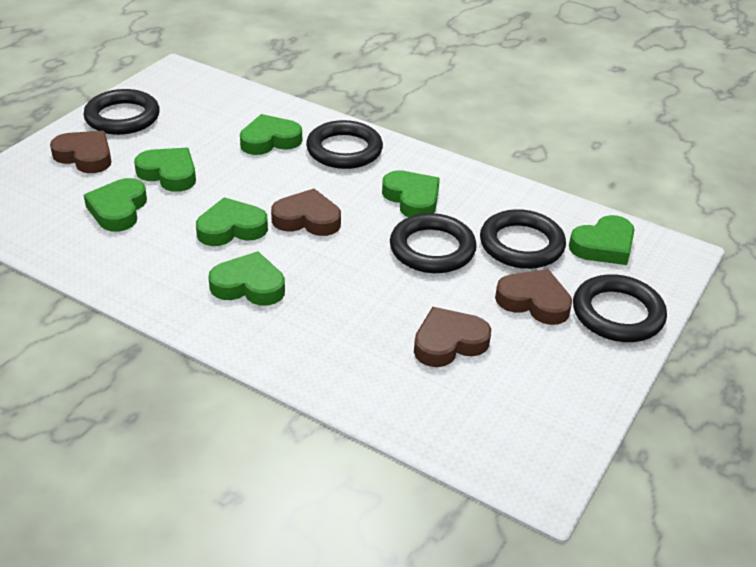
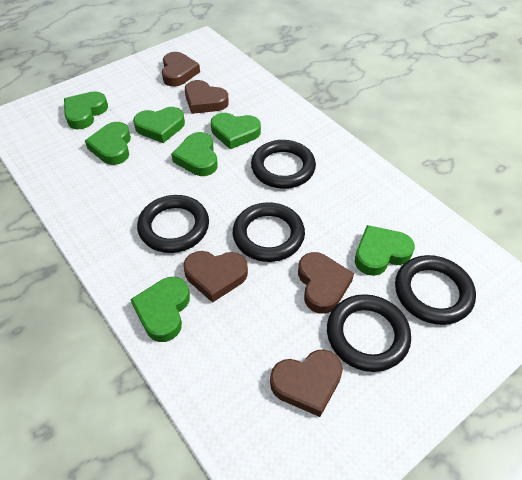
brown heart: 4 -> 5

